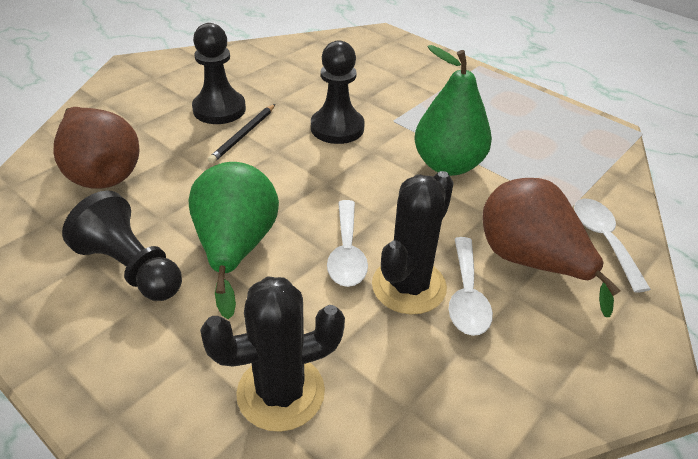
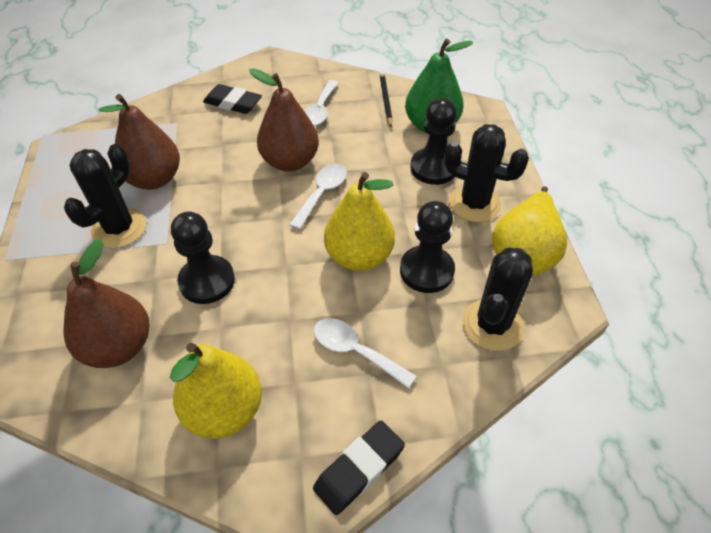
black cactus: 2 -> 3
black eraser: 0 -> 2
brown pear: 2 -> 3
green pear: 2 -> 1
yellow pear: 0 -> 3

